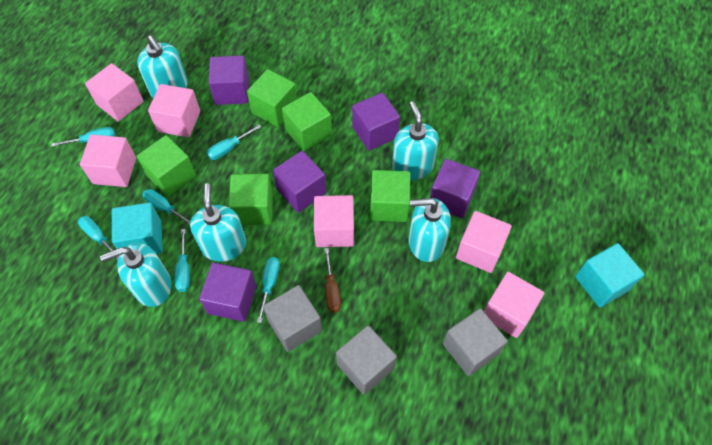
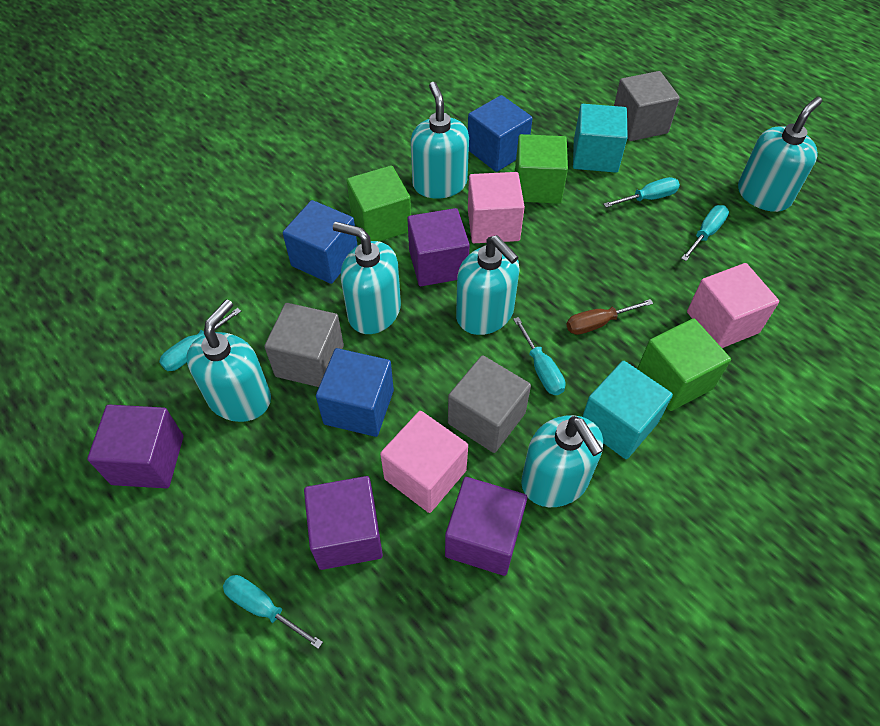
blue cube: 0 -> 3
green cube: 5 -> 3
pink cube: 6 -> 3
purple cube: 5 -> 4
turquoise screwdriver: 6 -> 5
turquoise soap dispenser: 5 -> 6

